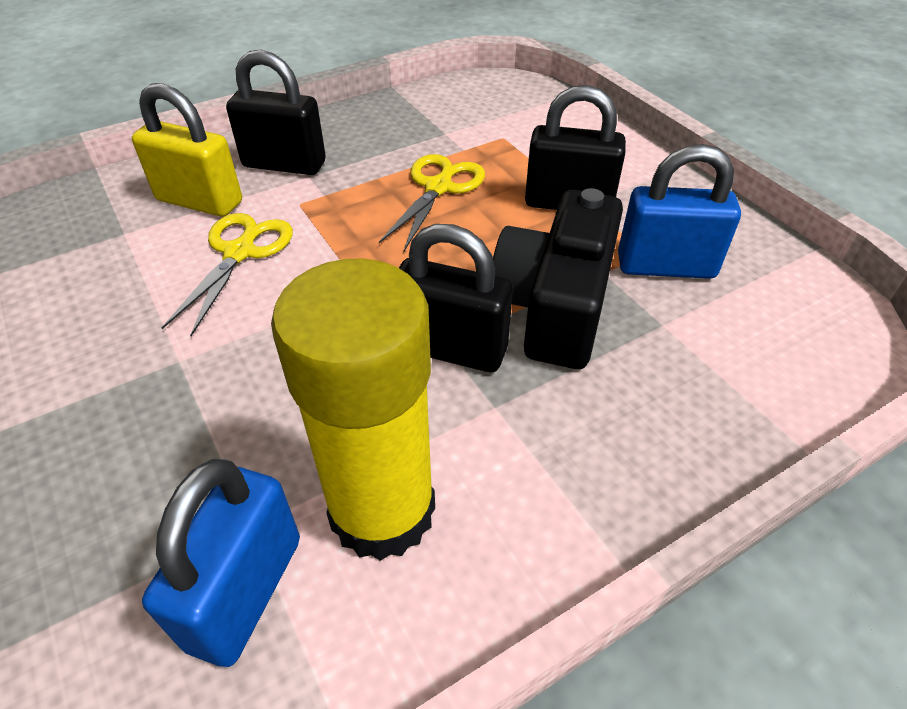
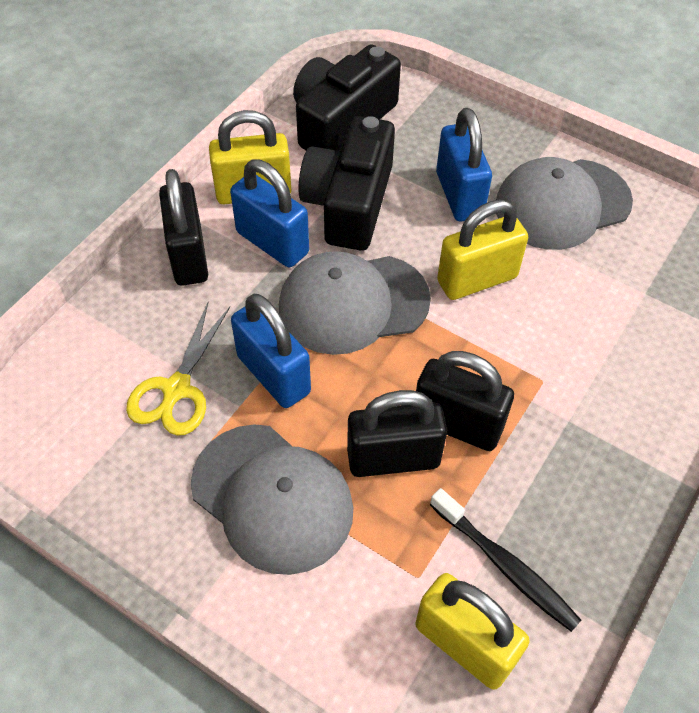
black camera: 1 -> 2
black toothbrush: 0 -> 1
blue padlock: 2 -> 3
grey cap: 0 -> 3
yellow glue stick: 1 -> 0
yellow padlock: 1 -> 3
yellow scissors: 2 -> 1

